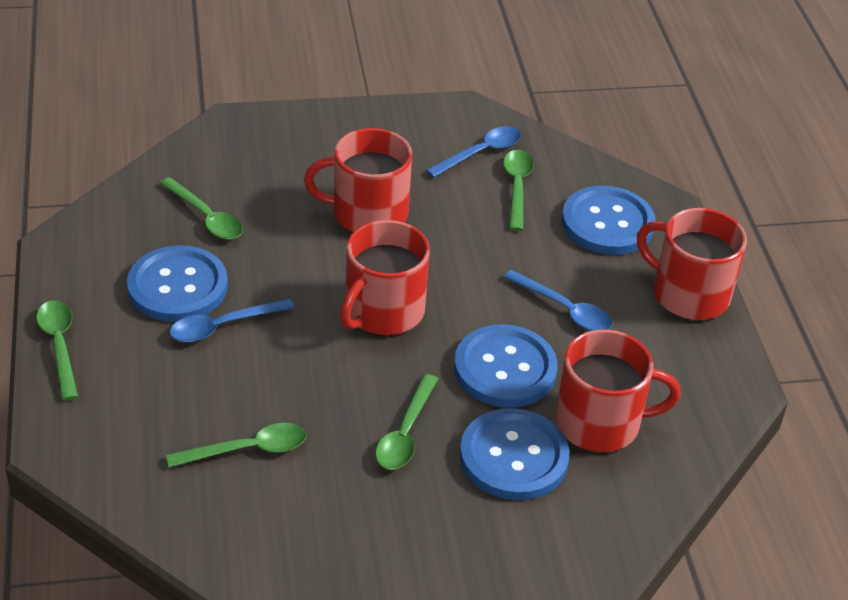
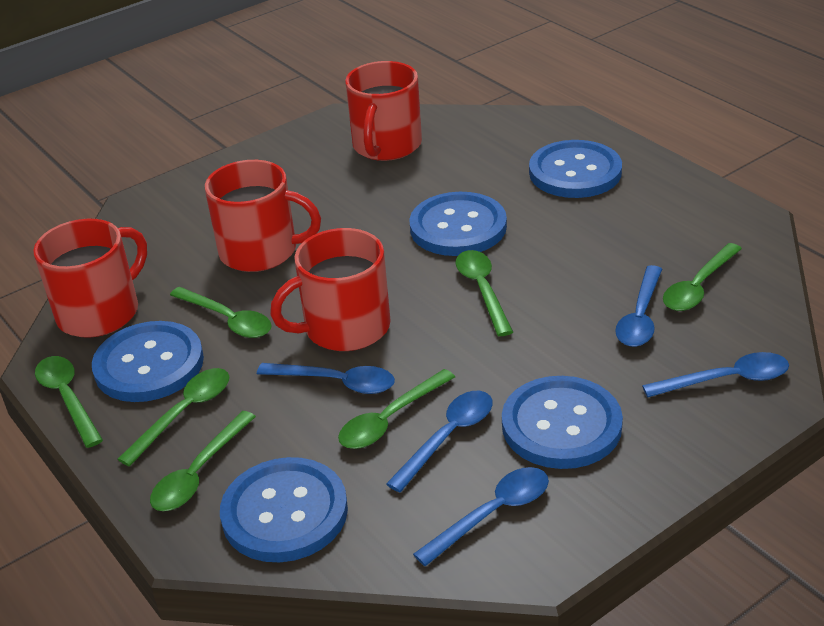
blue button: 4 -> 5
blue spoon: 3 -> 5
green spoon: 5 -> 7

